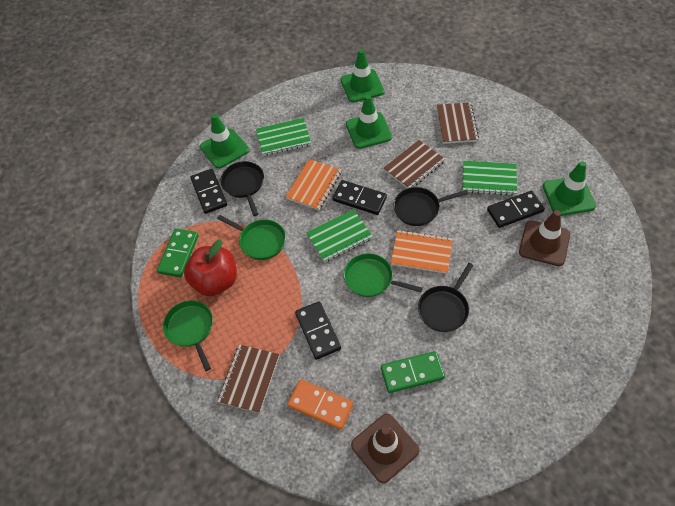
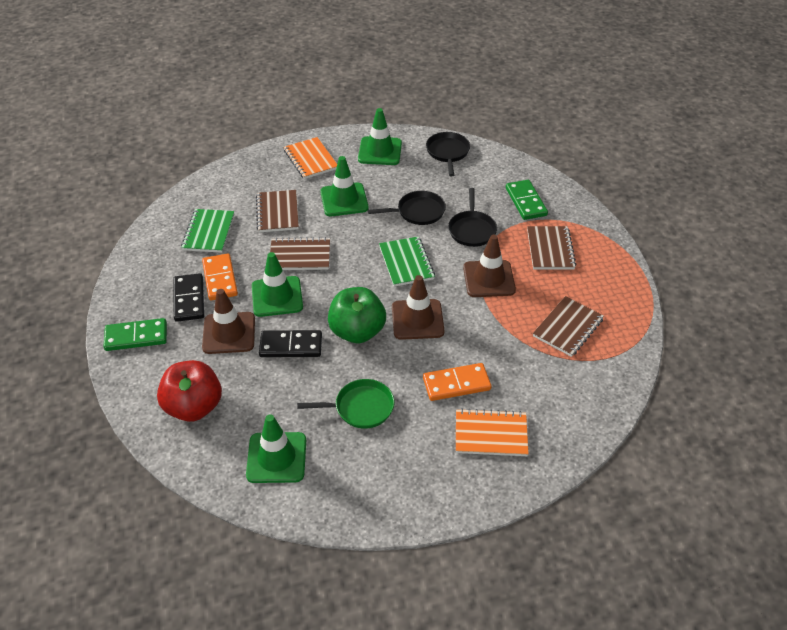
black domino: 4 -> 2
brown notebook: 3 -> 4
brown traffic cone: 2 -> 3
green apple: 0 -> 1
green notebook: 3 -> 2
green pan: 3 -> 1
orange domino: 1 -> 2

